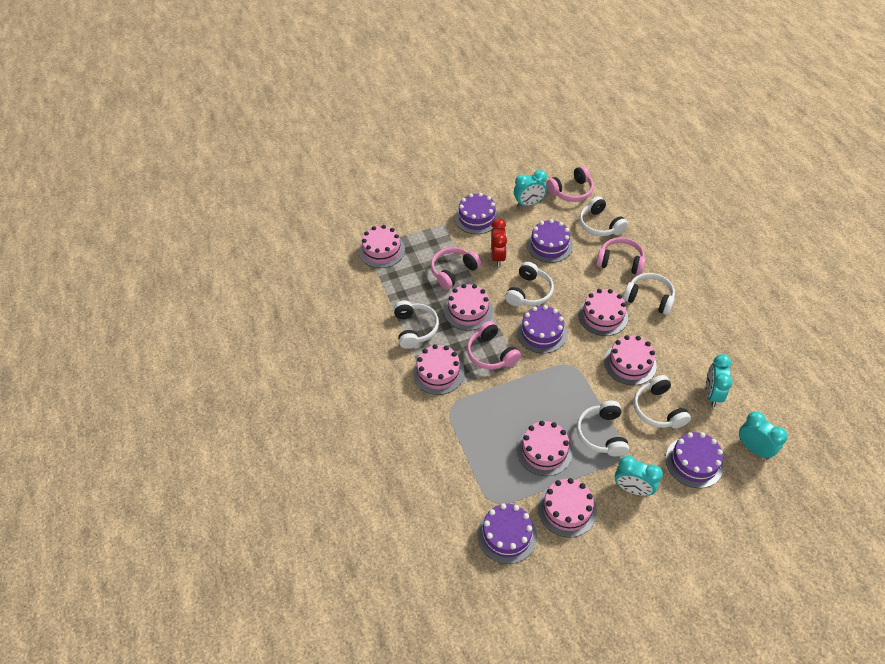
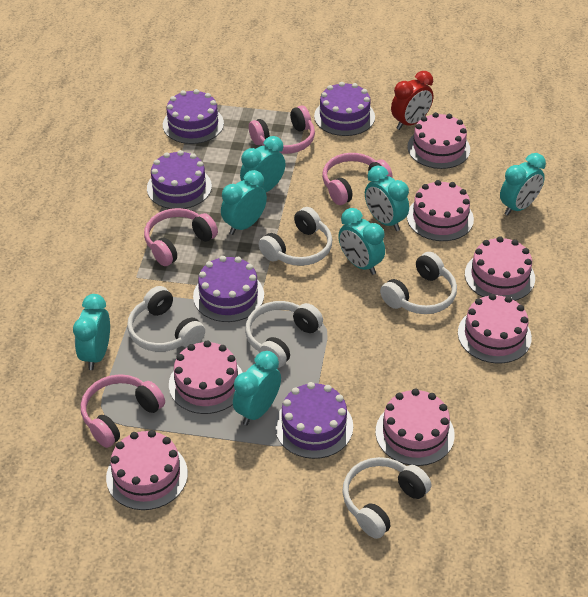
turquoise clock: 4 -> 7
white headphones: 6 -> 5

